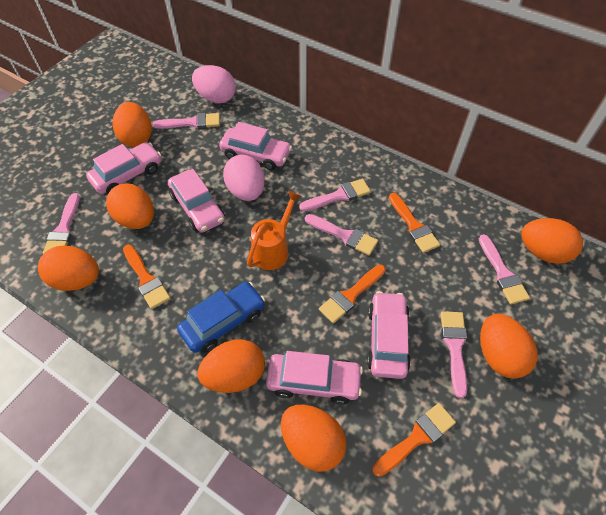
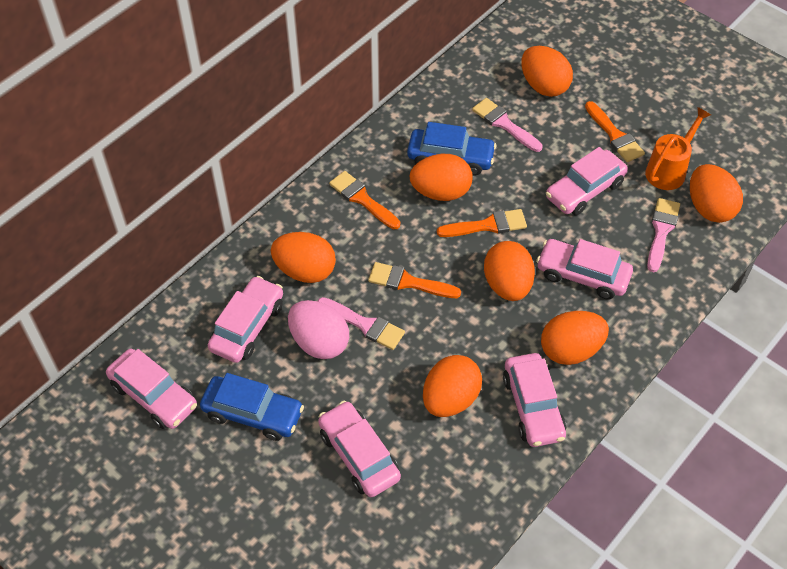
blue car: 1 -> 2
pink brush: 6 -> 3
pink car: 5 -> 6
pink egg: 2 -> 1

